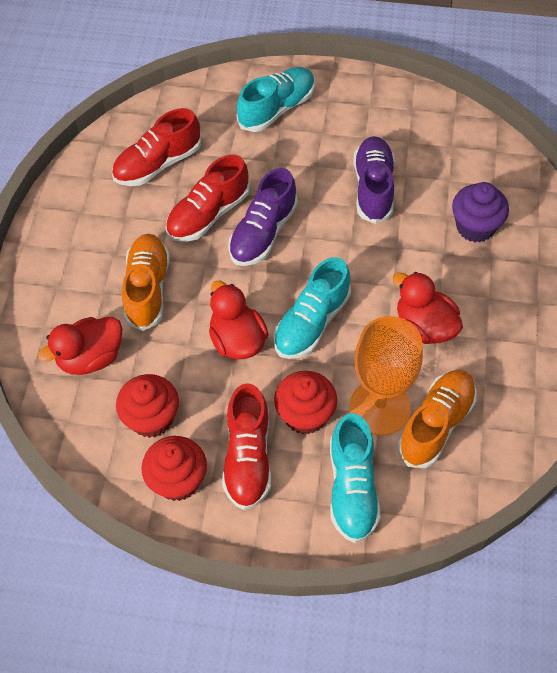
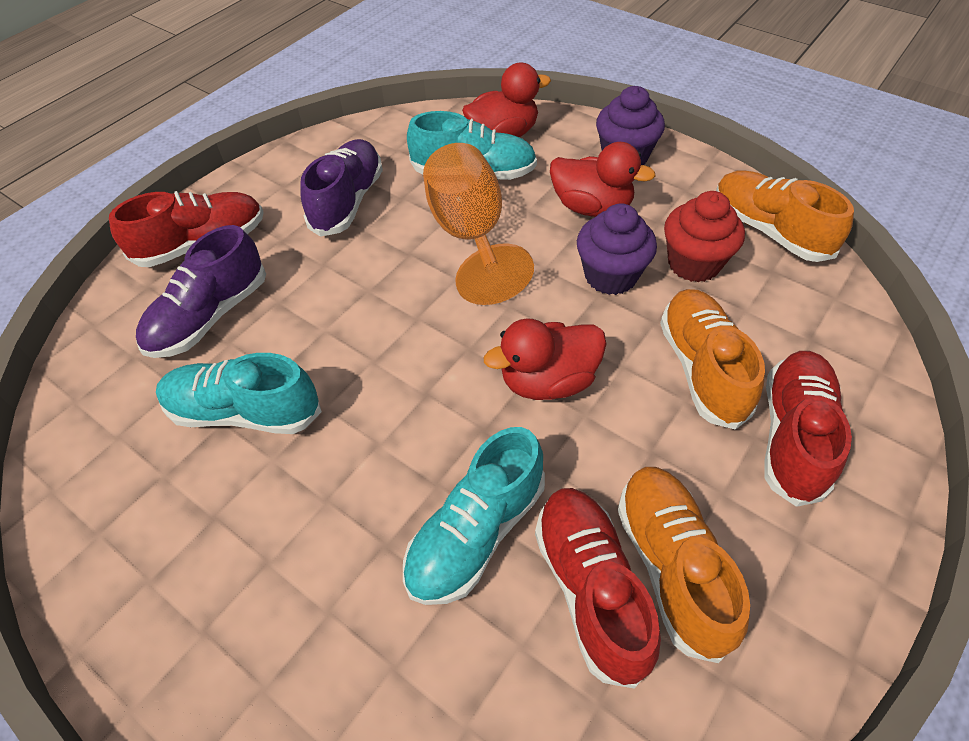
orange shoe: 2 -> 3
purple cupcake: 1 -> 2
red cupcake: 3 -> 1

